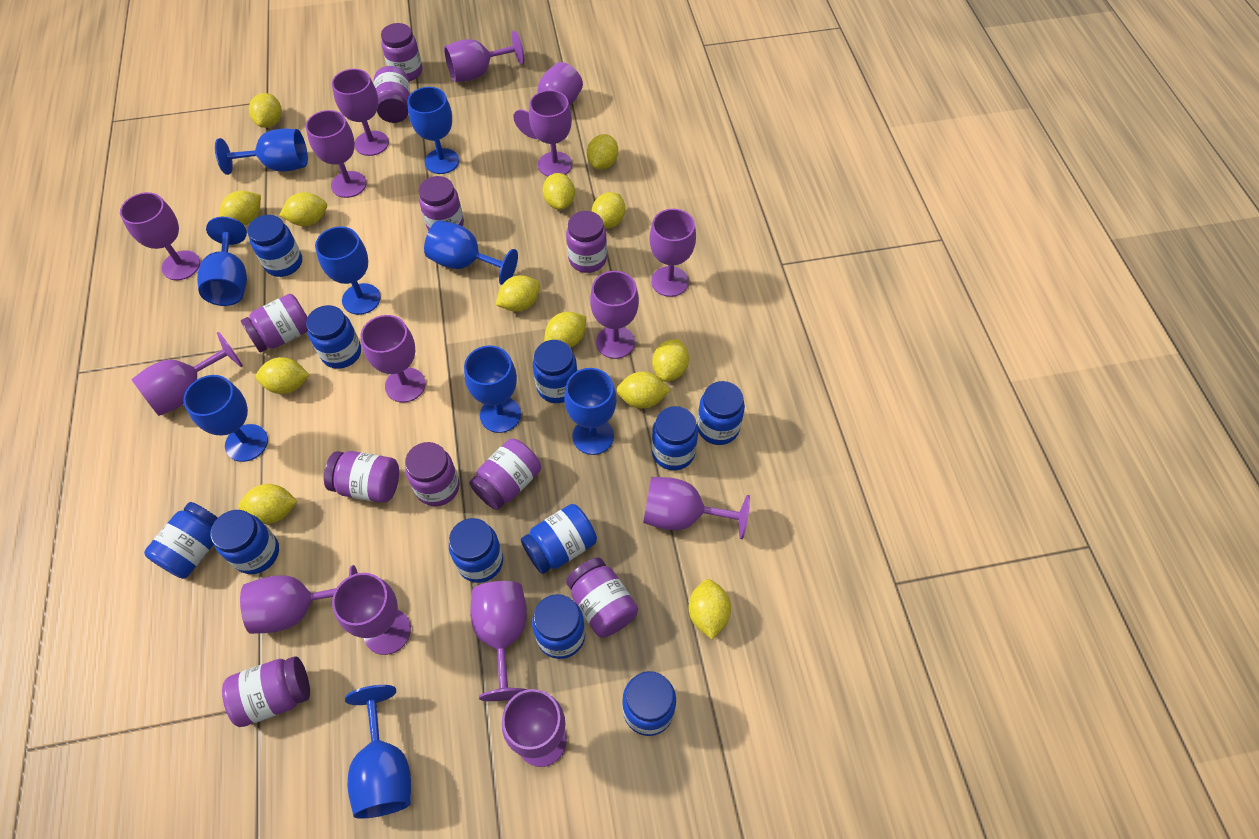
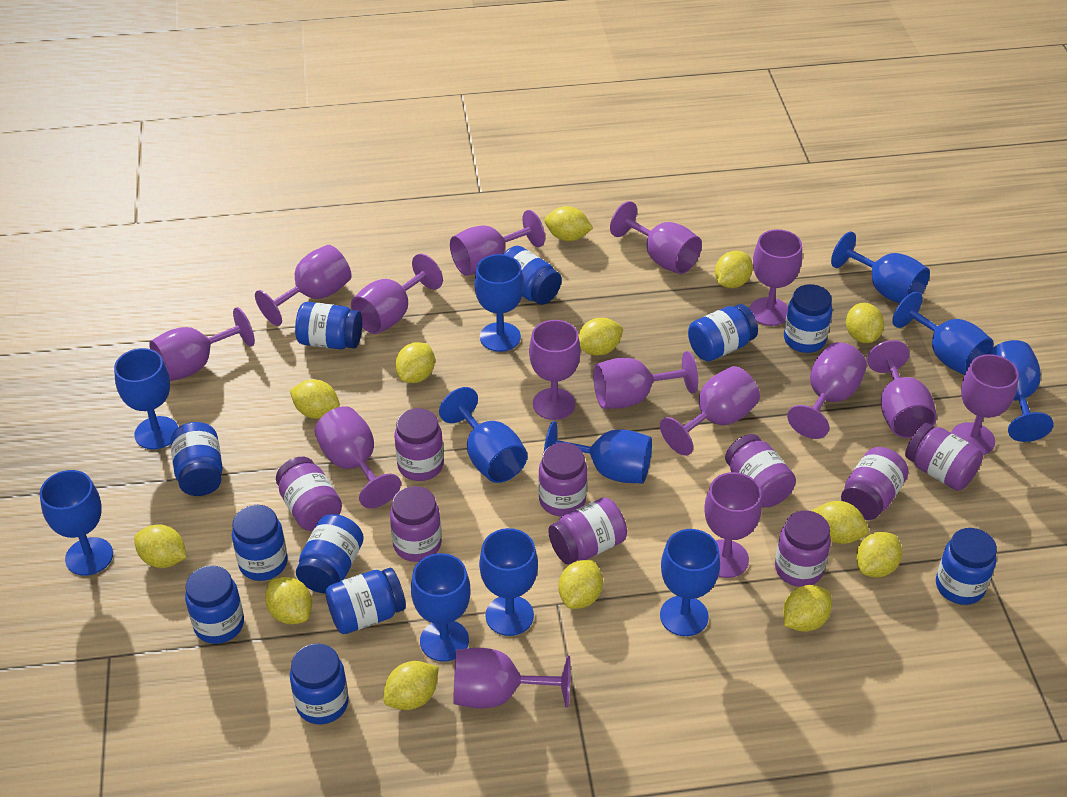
blue goblet: 9 -> 11
purple jar: 10 -> 9

